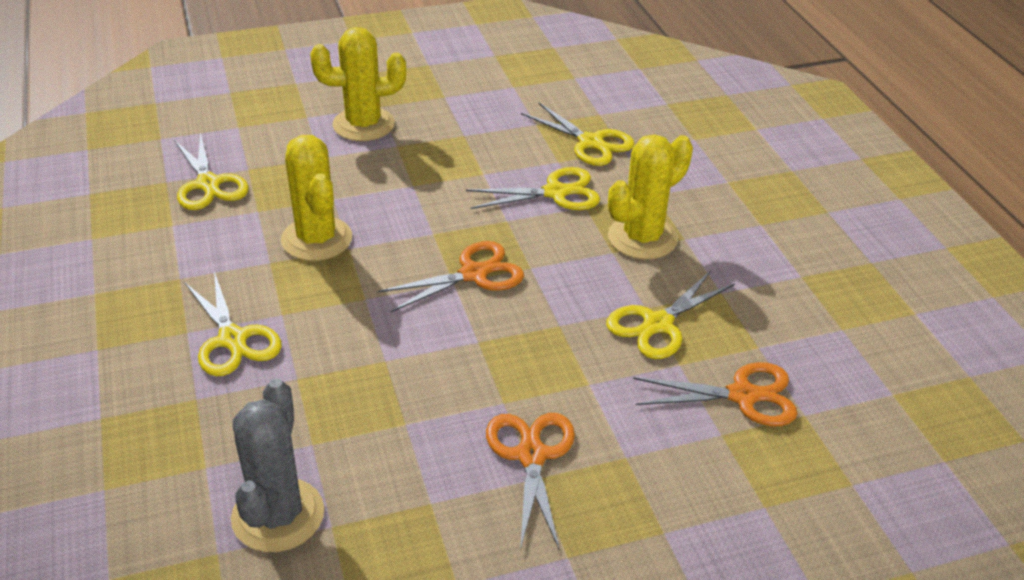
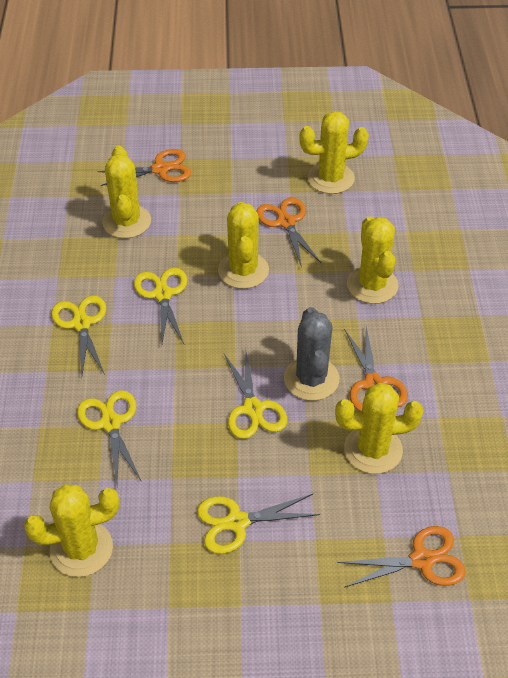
orange scissors: 3 -> 4
yellow cactus: 3 -> 6

